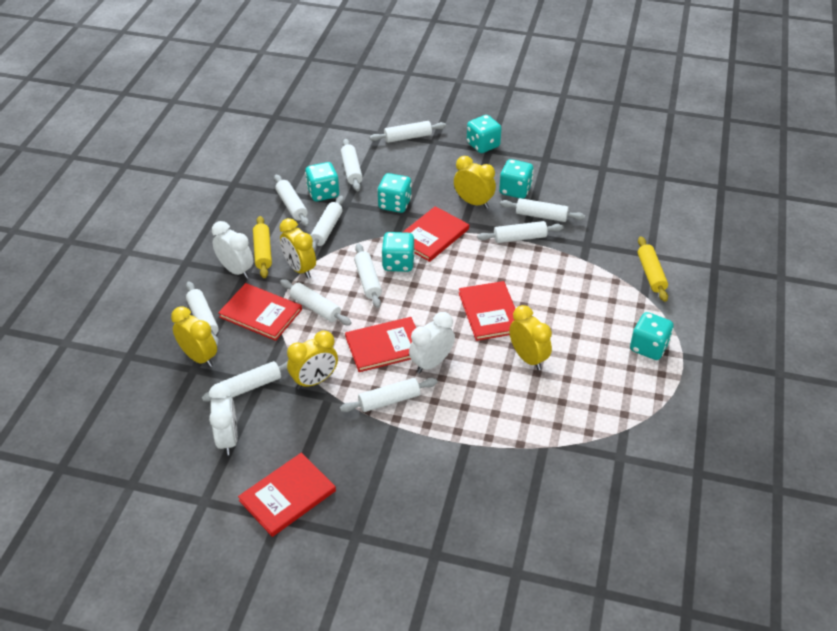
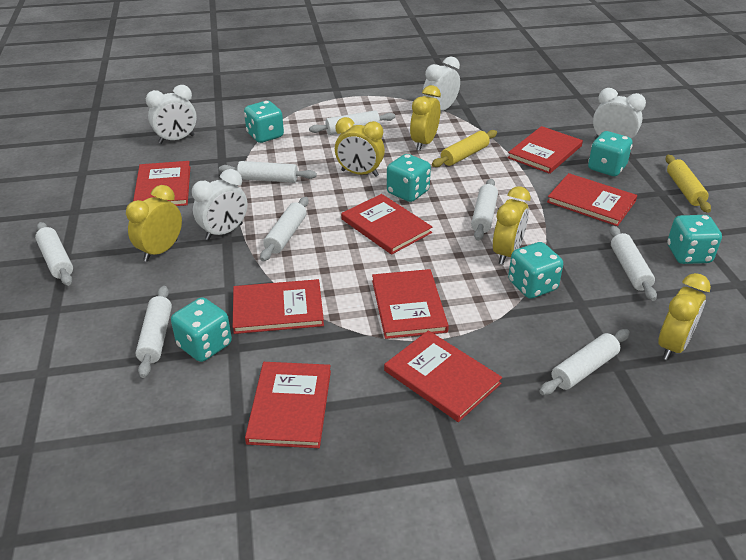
red book: 5 -> 8
white clock: 3 -> 4
white rolling pin: 11 -> 8

